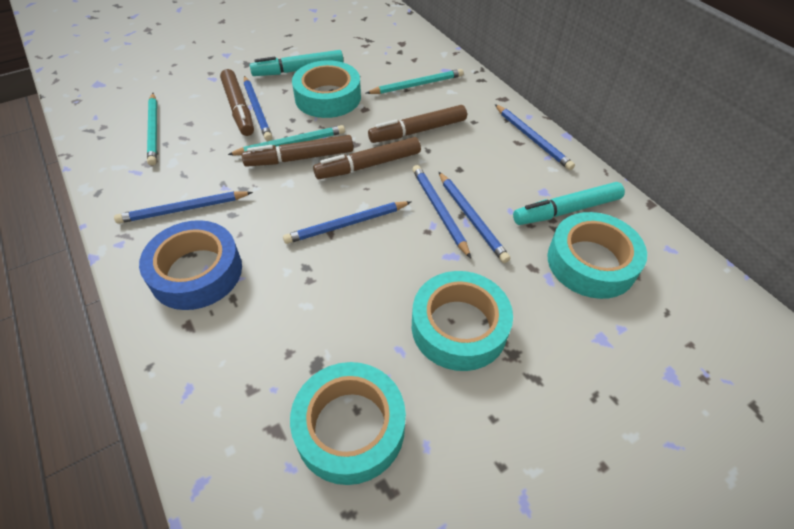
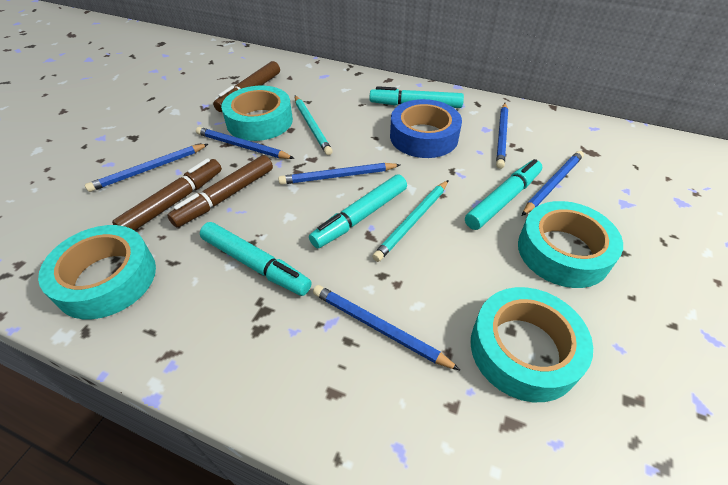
brown marker: 4 -> 3
turquoise marker: 2 -> 4
turquoise pencil: 3 -> 2

